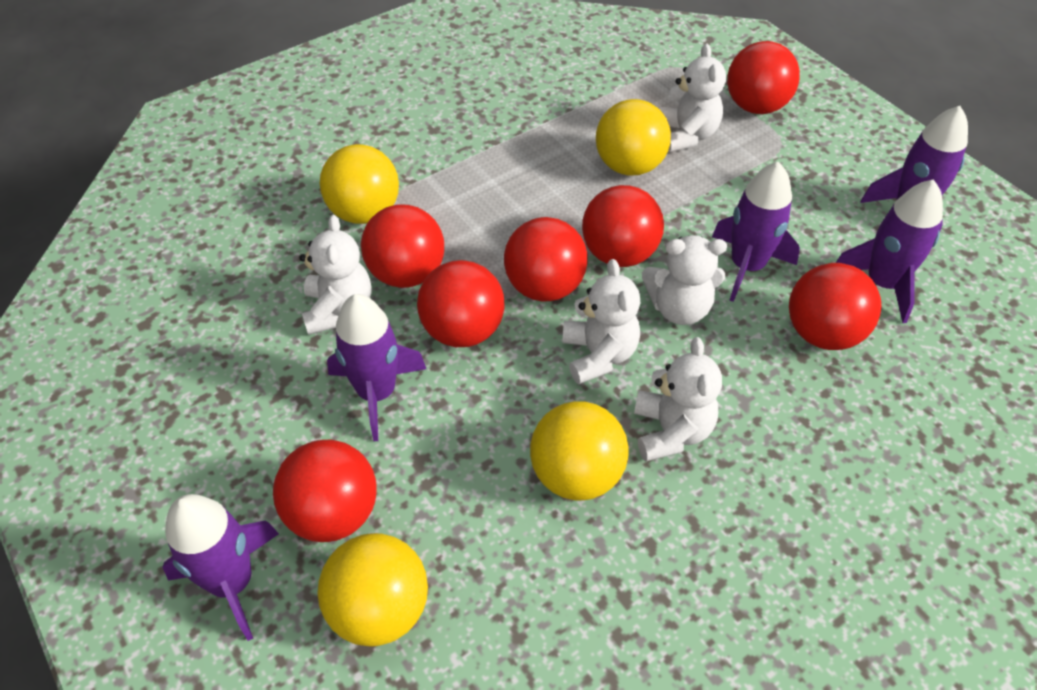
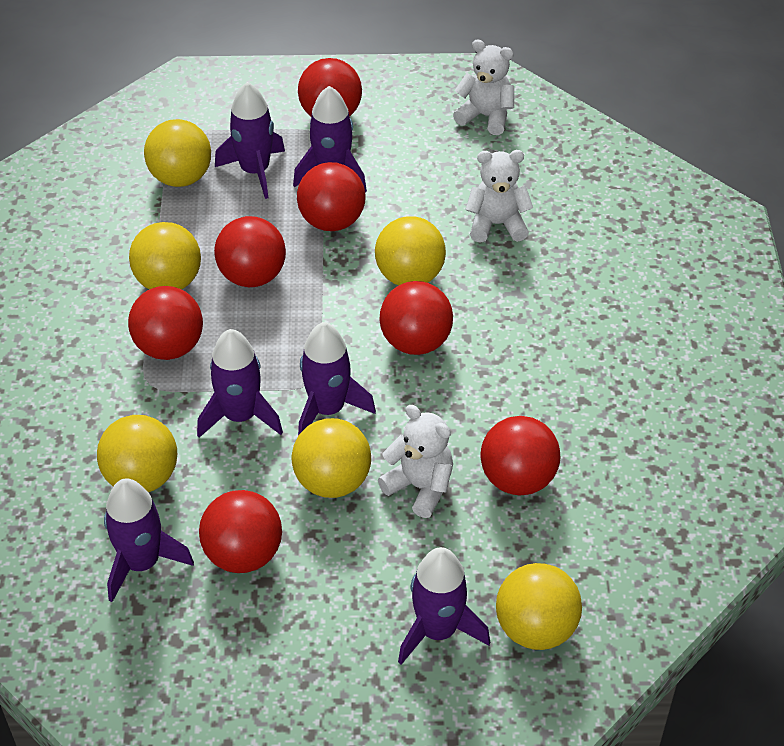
purple rocket: 5 -> 6
white teddy bear: 5 -> 3
yellow ball: 4 -> 6

